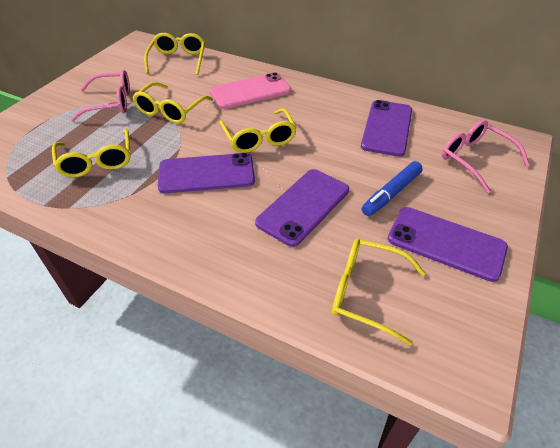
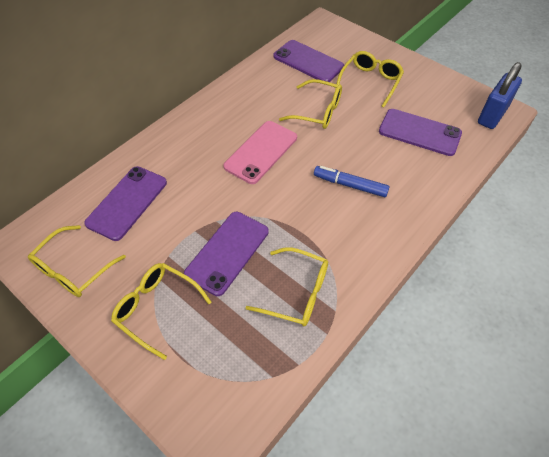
blue padlock: 0 -> 1
pink glasses: 2 -> 0

